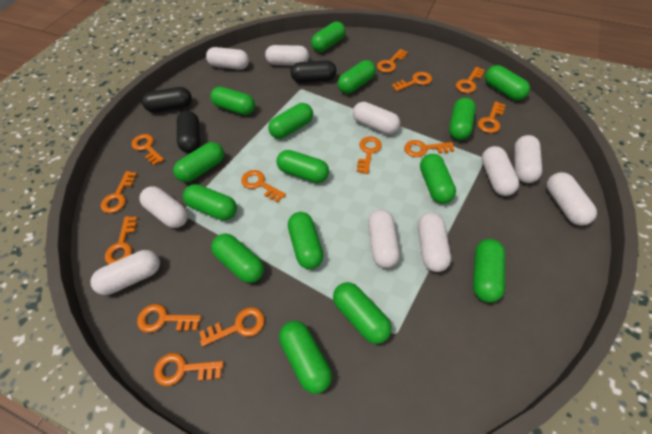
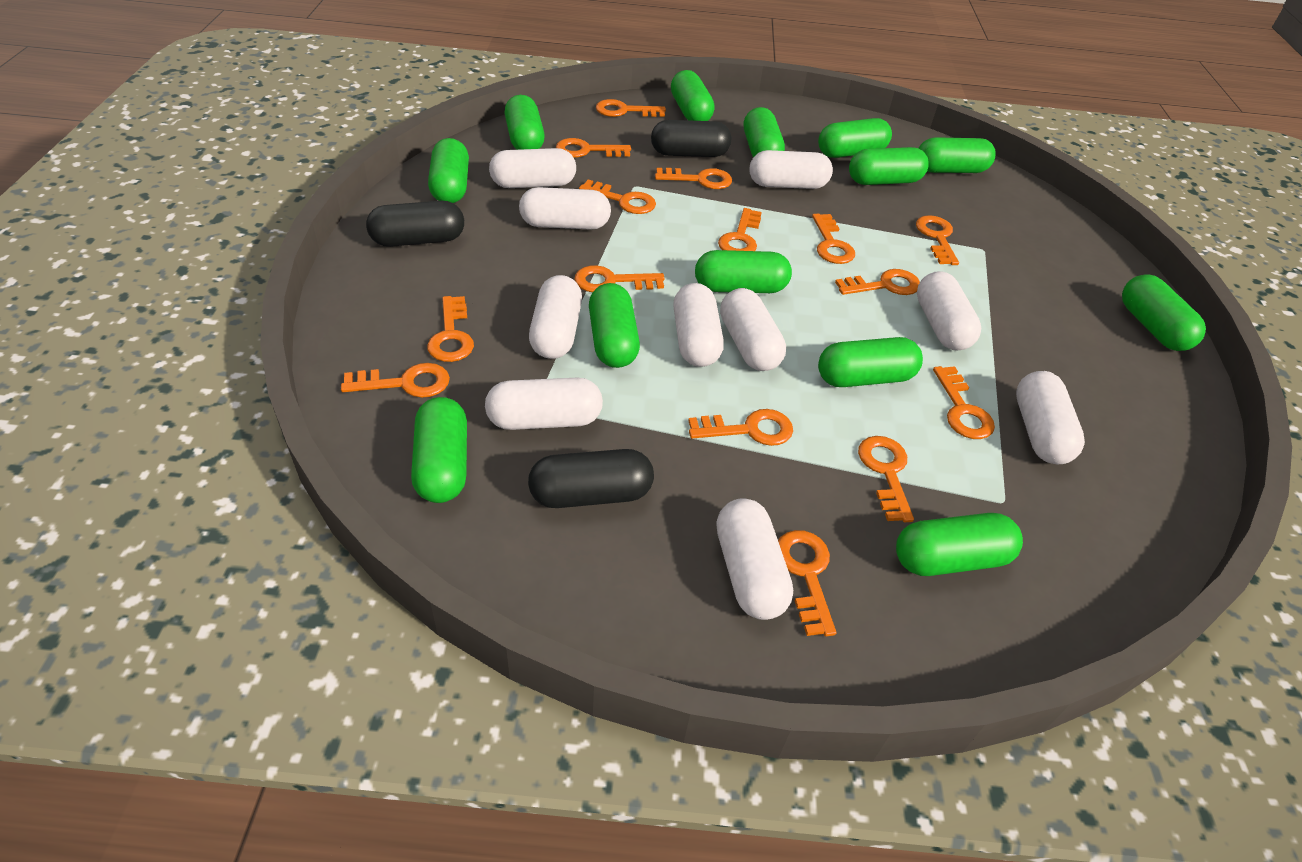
green capsule: 15 -> 13
orange key: 13 -> 15

